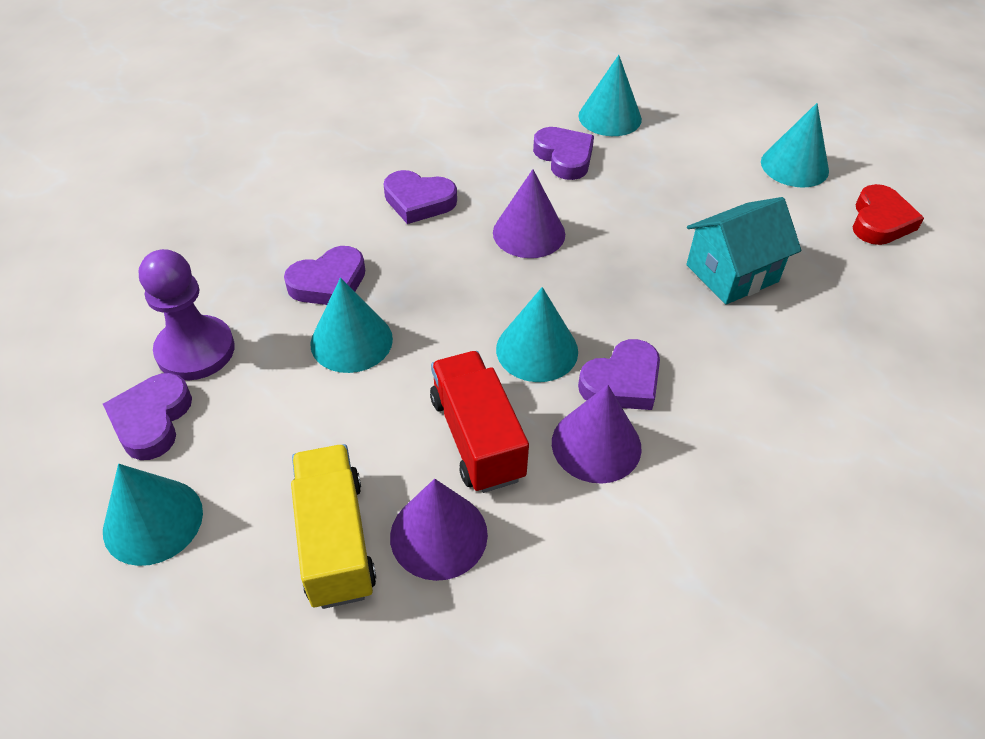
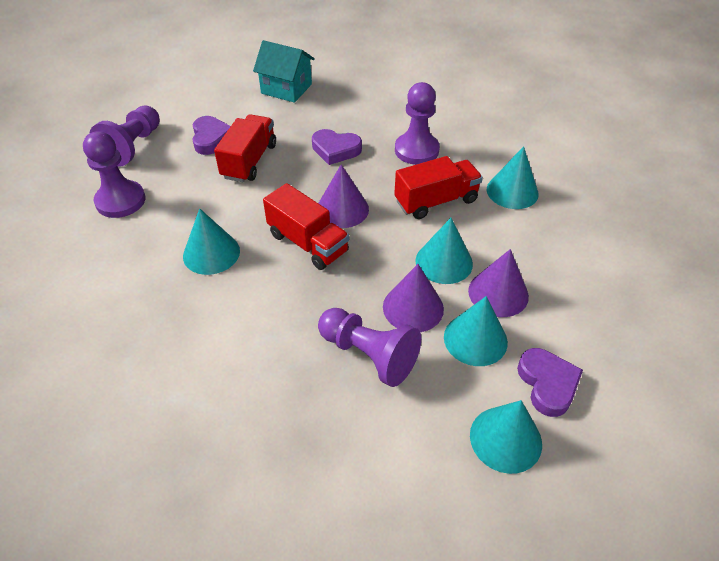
purple heart: 5 -> 3
purple pawn: 1 -> 4
red heart: 1 -> 0
red truck: 1 -> 3
yellow truck: 1 -> 0

